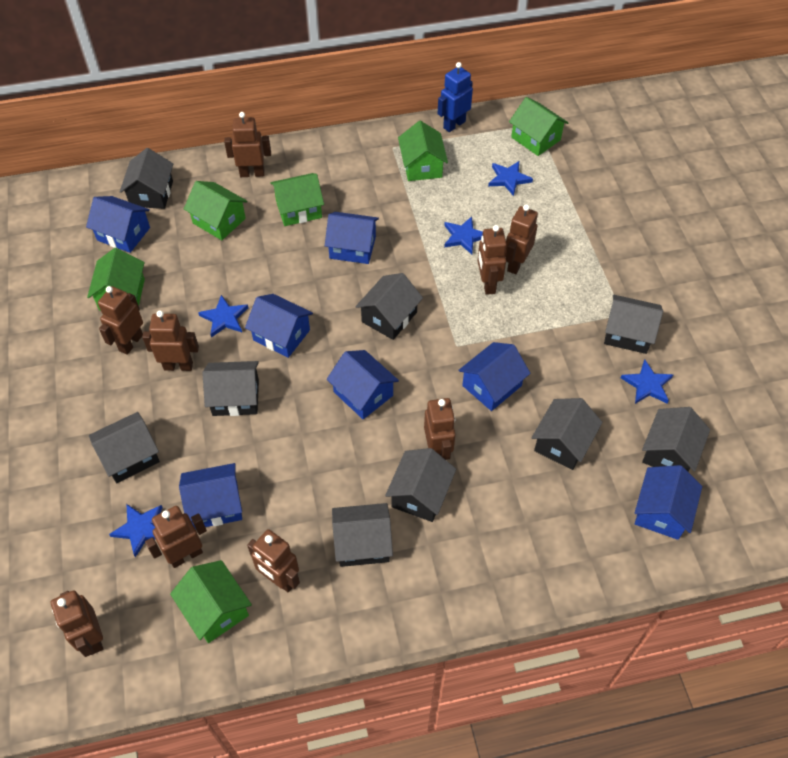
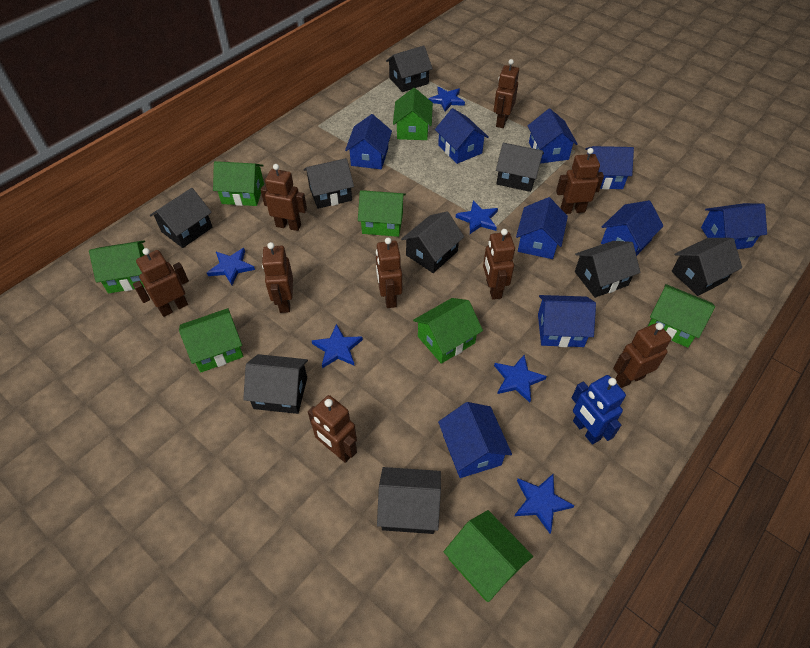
blue house: 7 -> 9
blue star: 5 -> 6
green house: 6 -> 8

